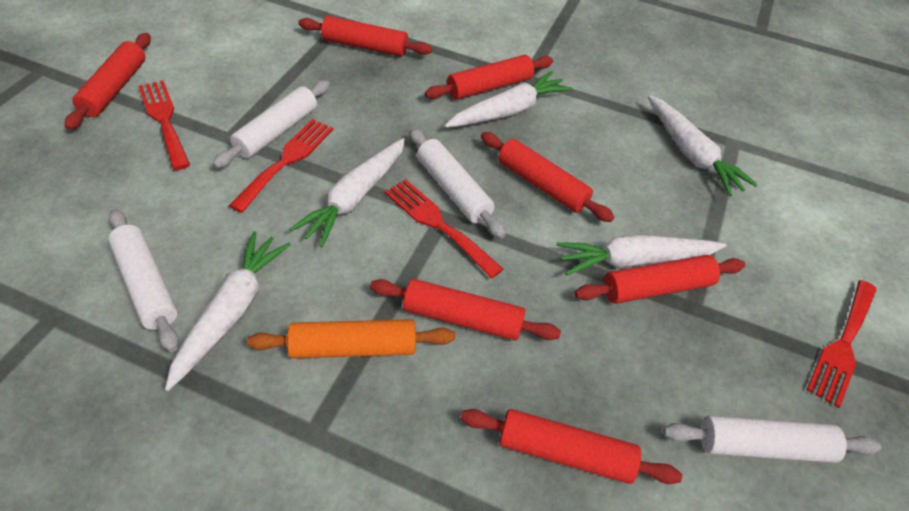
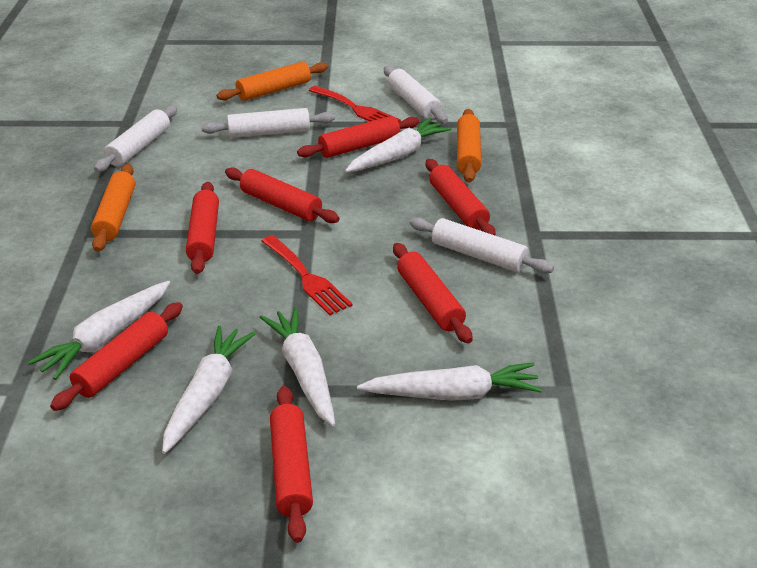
orange rolling pin: 1 -> 3
red fork: 4 -> 2

